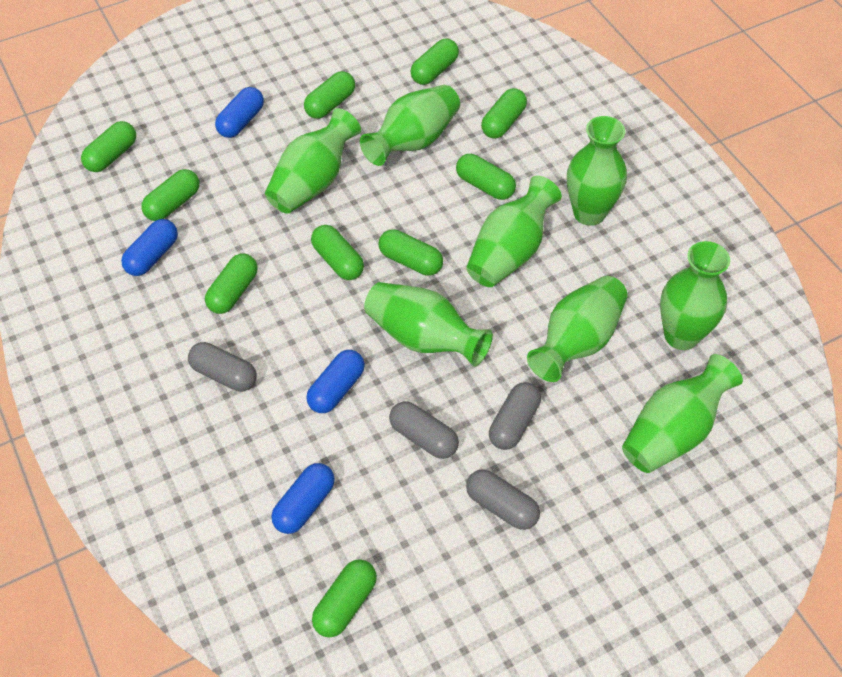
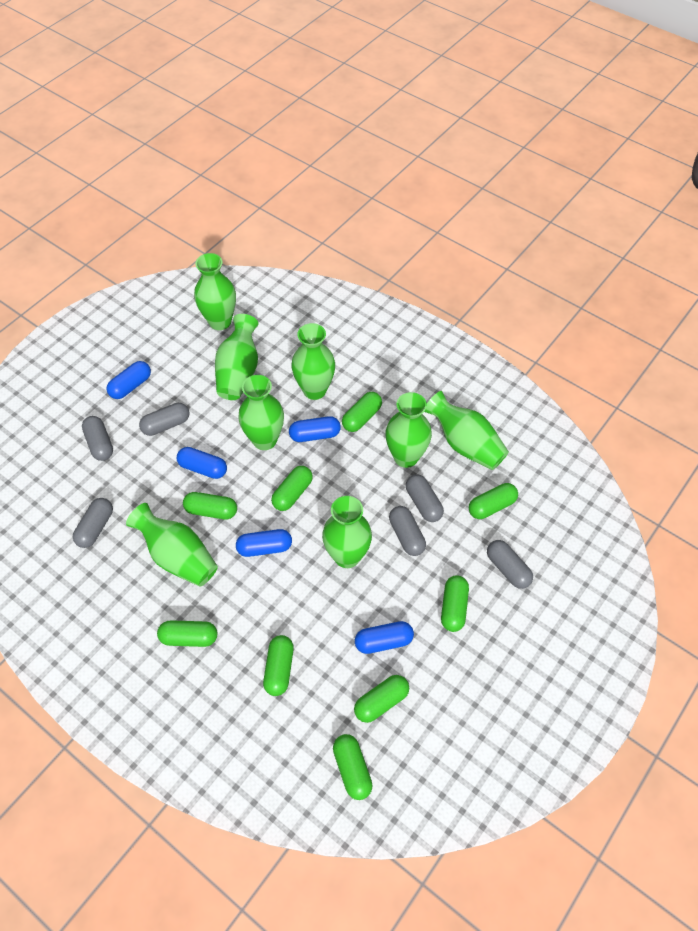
blue capsule: 4 -> 5
green capsule: 10 -> 9
grey capsule: 4 -> 6

